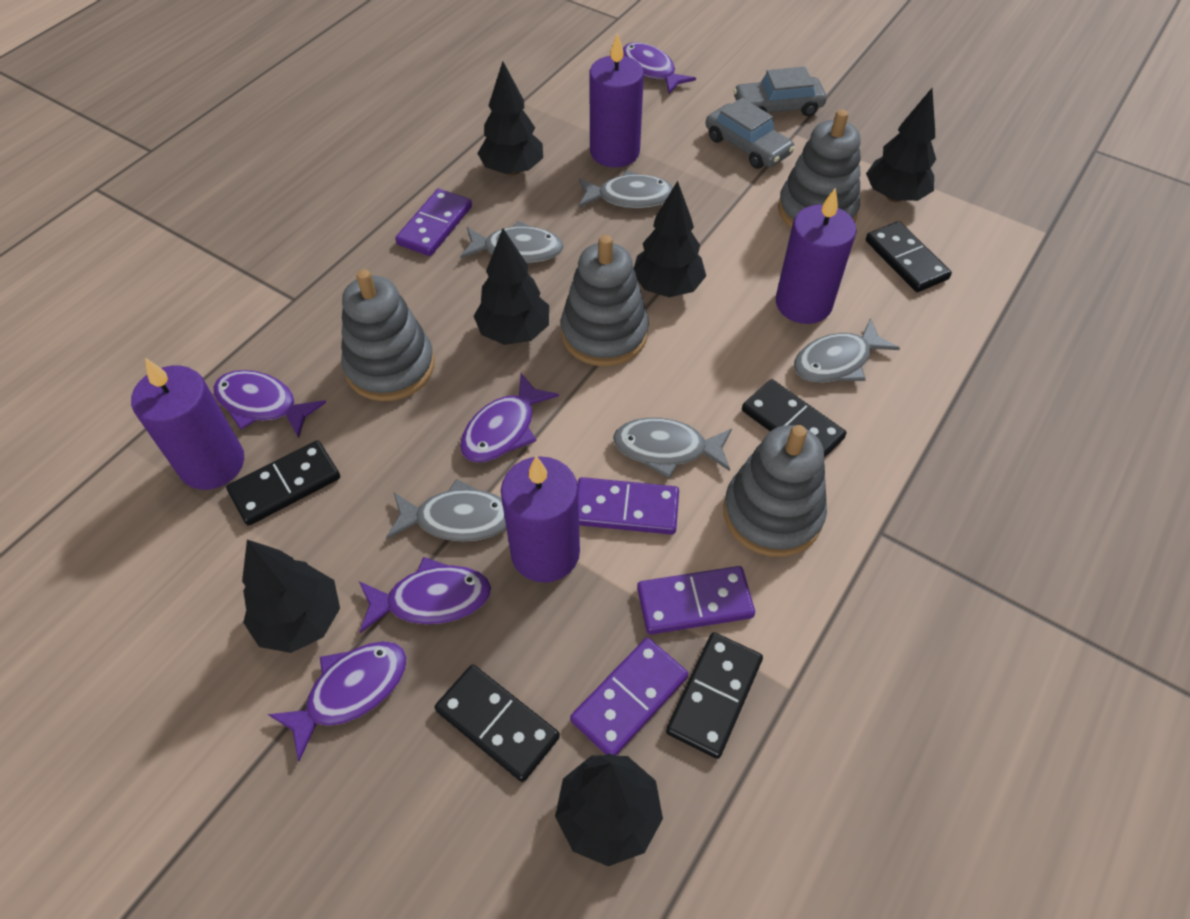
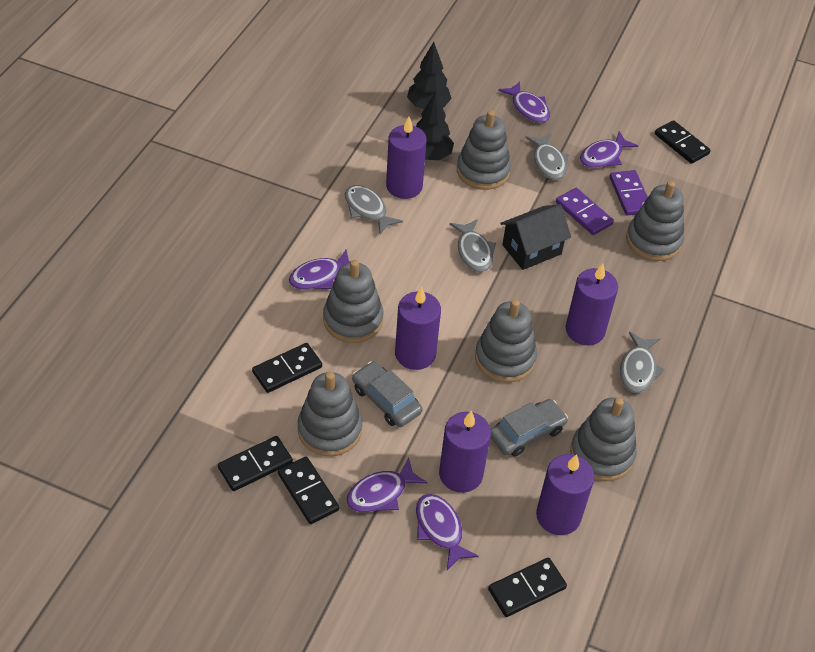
black house: 0 -> 1
black tree: 6 -> 2
grey fish: 5 -> 4
grey stacking toy: 4 -> 6
purple candle: 4 -> 5
purple domino: 4 -> 2

